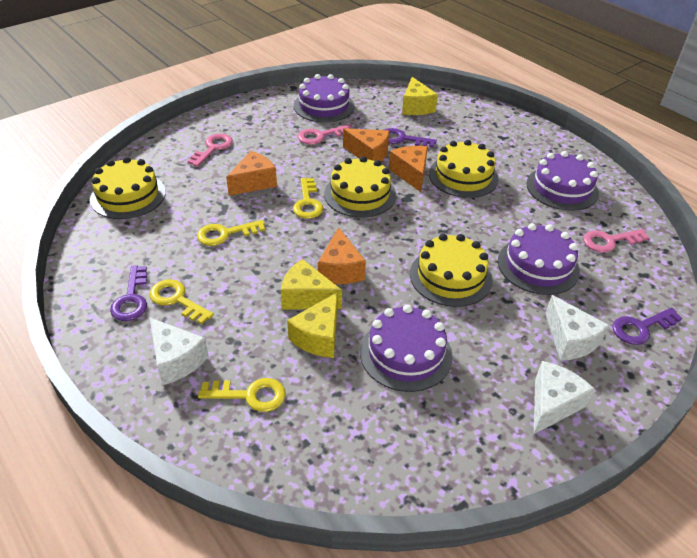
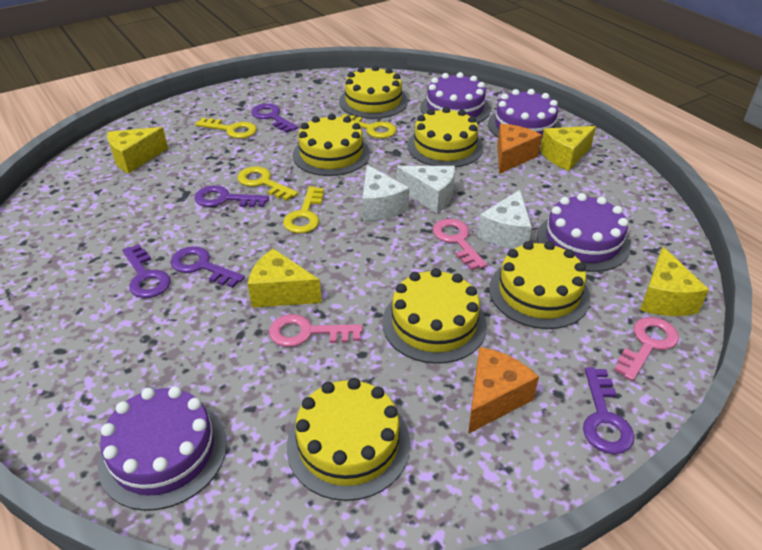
orange cheese: 4 -> 2
purple key: 3 -> 5
yellow cake: 4 -> 6
yellow cheese: 3 -> 4

